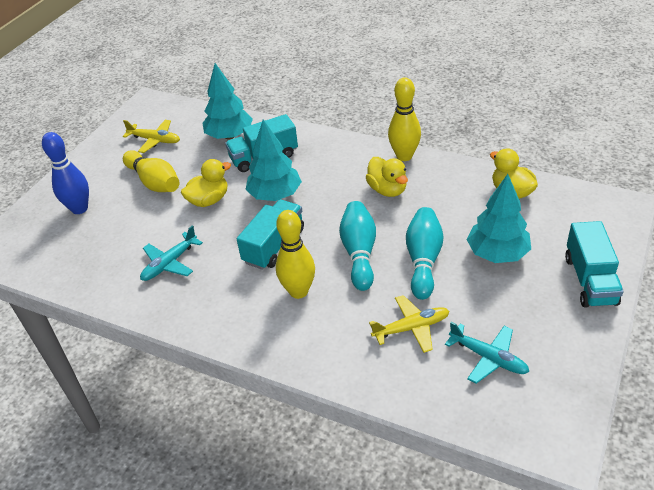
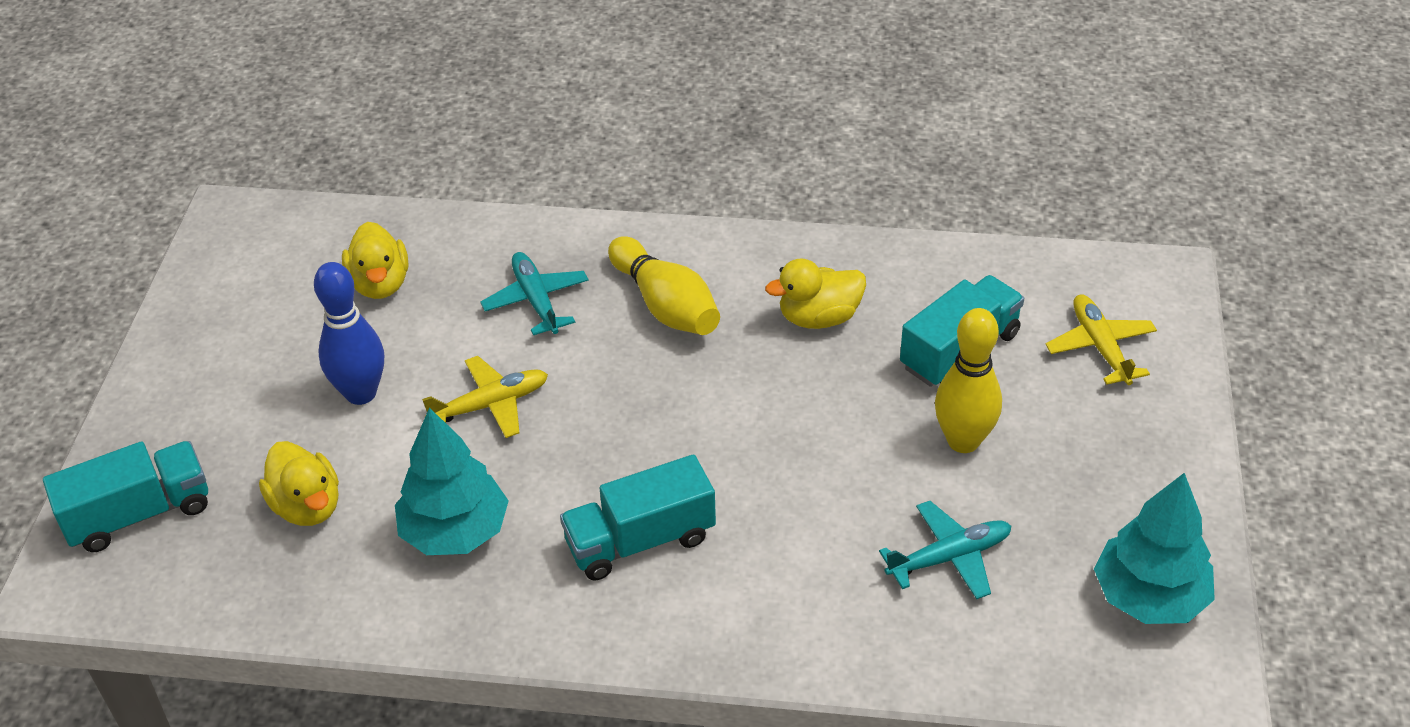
turquoise bowling pin: 2 -> 0
turquoise tree: 3 -> 2
yellow bowling pin: 3 -> 2

